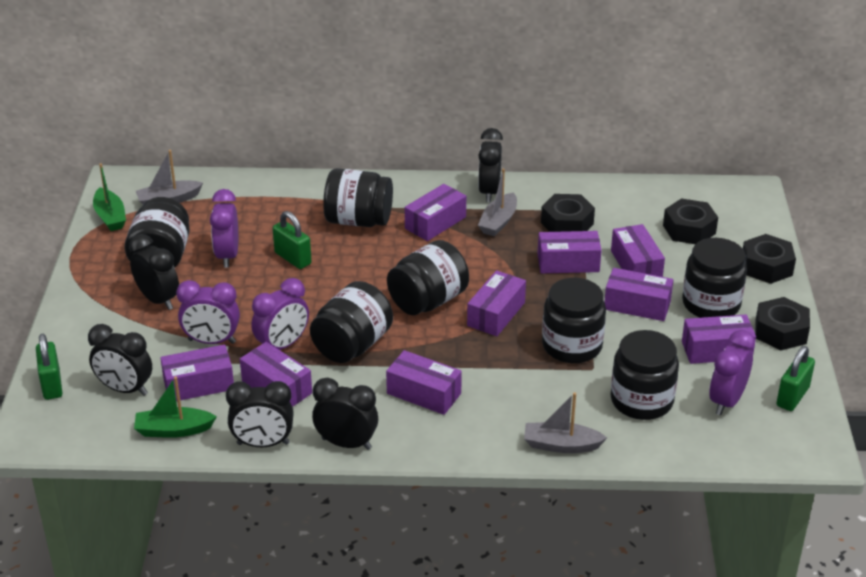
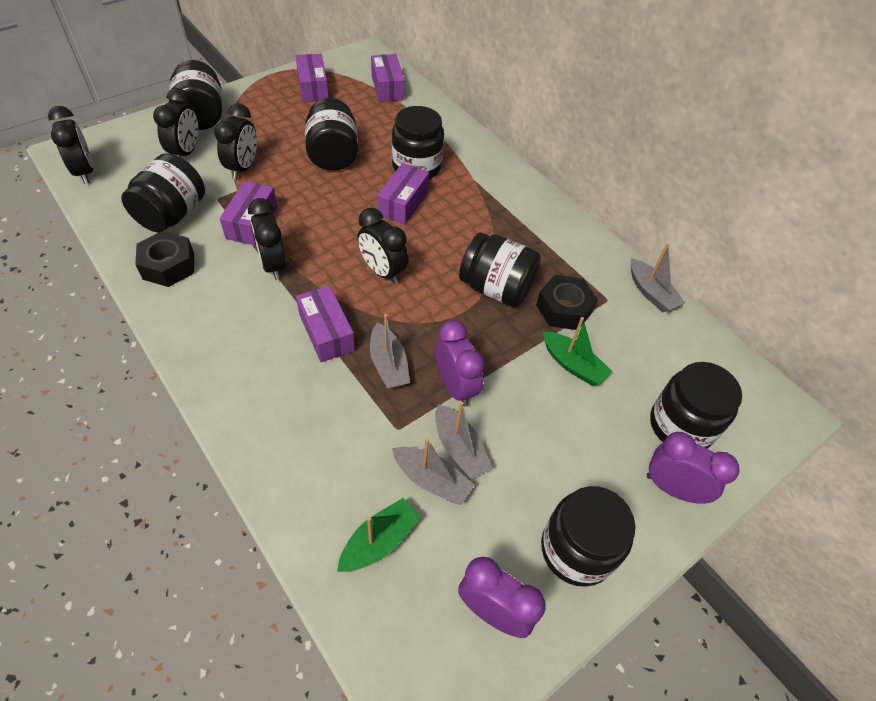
black nut: 4 -> 2
green padlock: 3 -> 0
grey boat: 3 -> 4
purple box: 9 -> 5
purple clock: 4 -> 3

